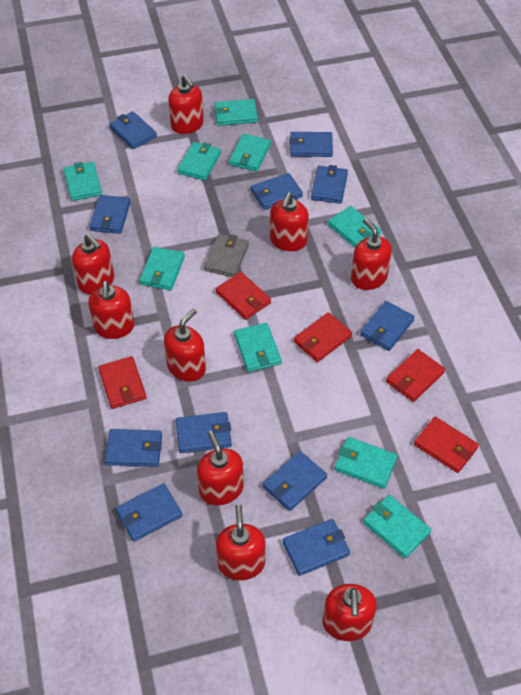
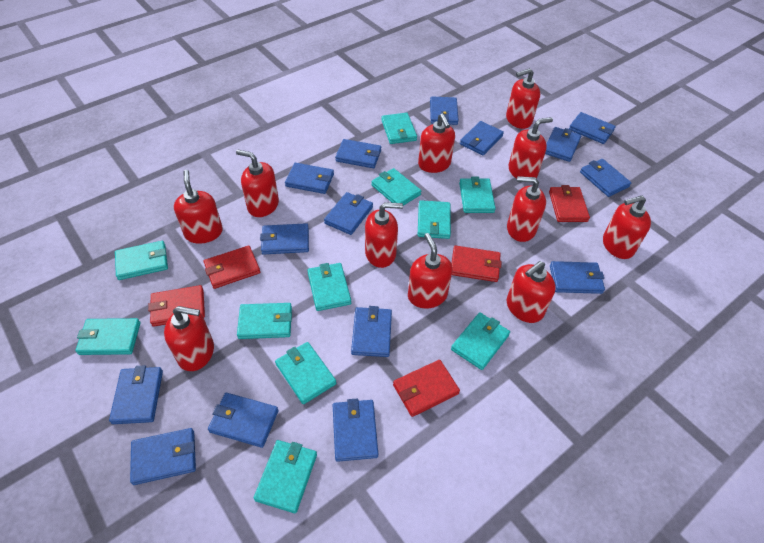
blue wallet: 11 -> 15
grey wallet: 1 -> 0
red soap dispenser: 9 -> 11
turquoise wallet: 9 -> 11

